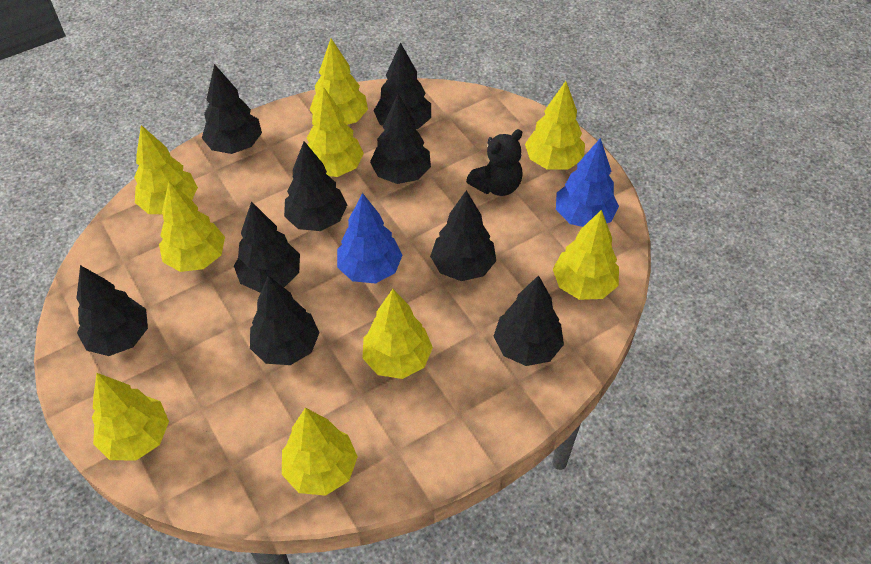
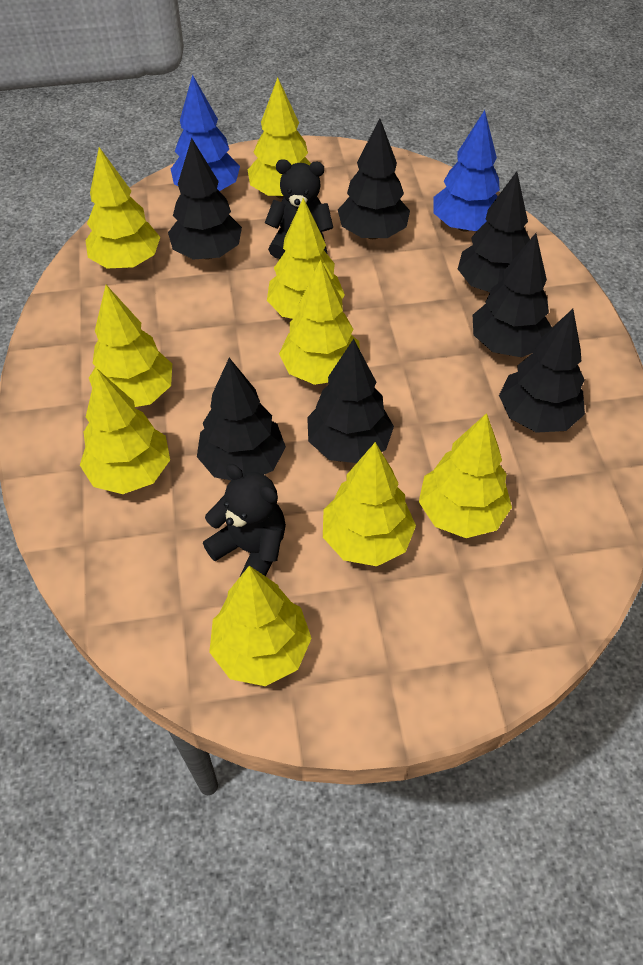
black teddy bear: 1 -> 2
black tree: 9 -> 7

